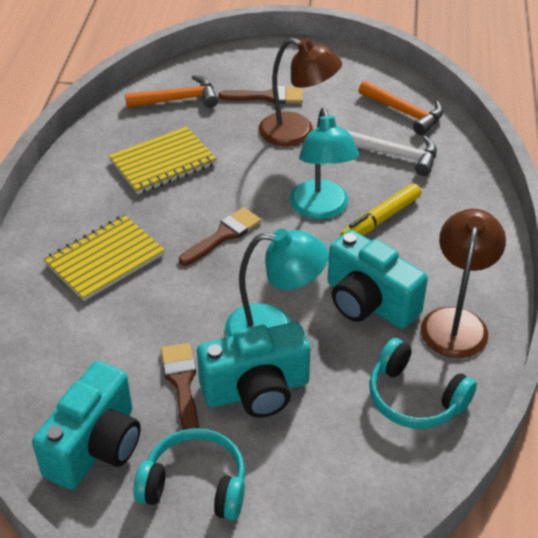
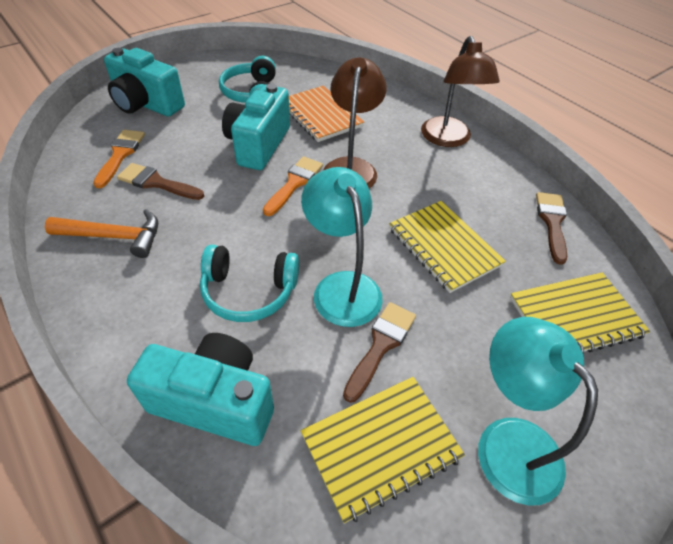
orange brush: 0 -> 2
orange hammer: 2 -> 1
orange notebook: 0 -> 1
white hammer: 1 -> 0
yellow marker: 1 -> 0
yellow notebook: 2 -> 3

